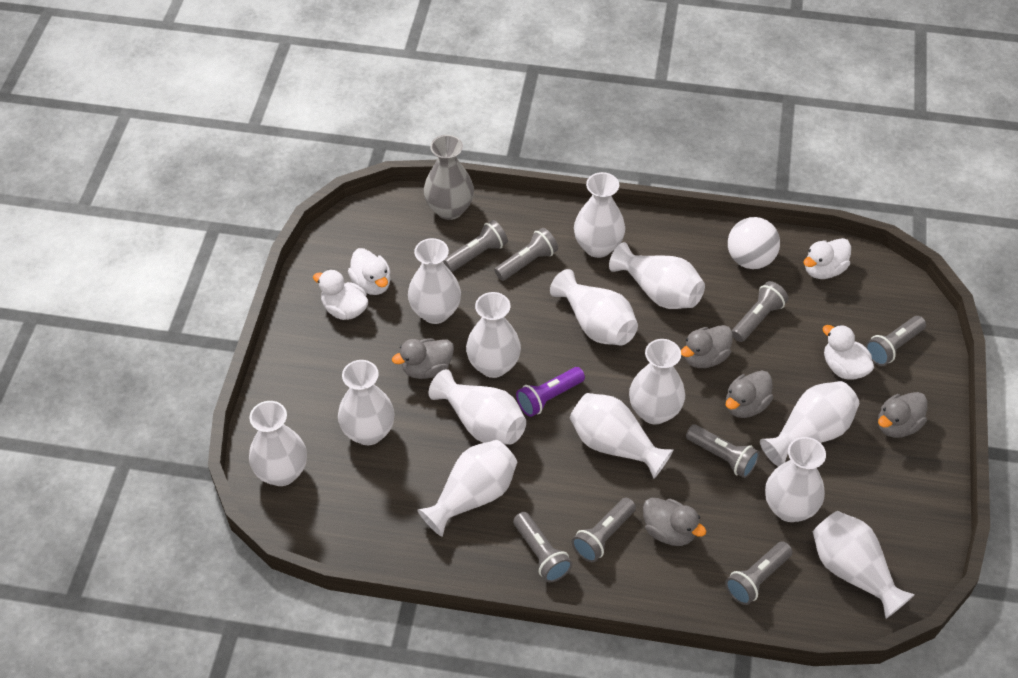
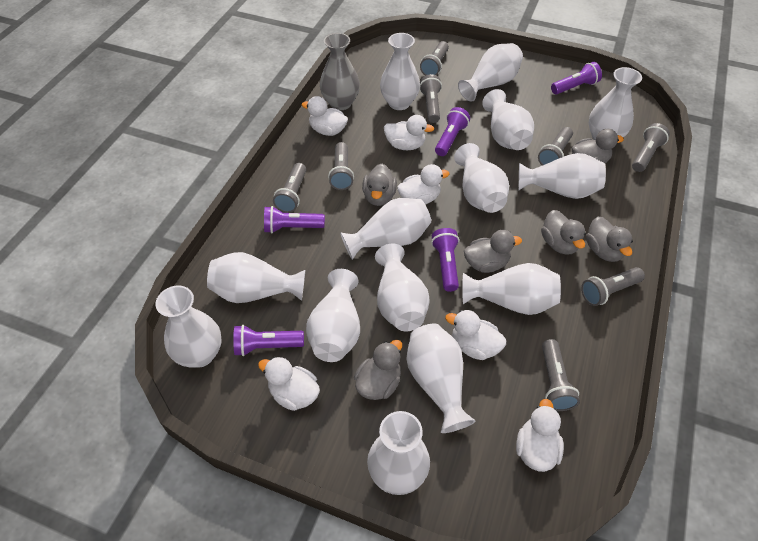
grey duck: 5 -> 6
purple flashlight: 1 -> 5
white ball: 1 -> 0
white duck: 4 -> 6

